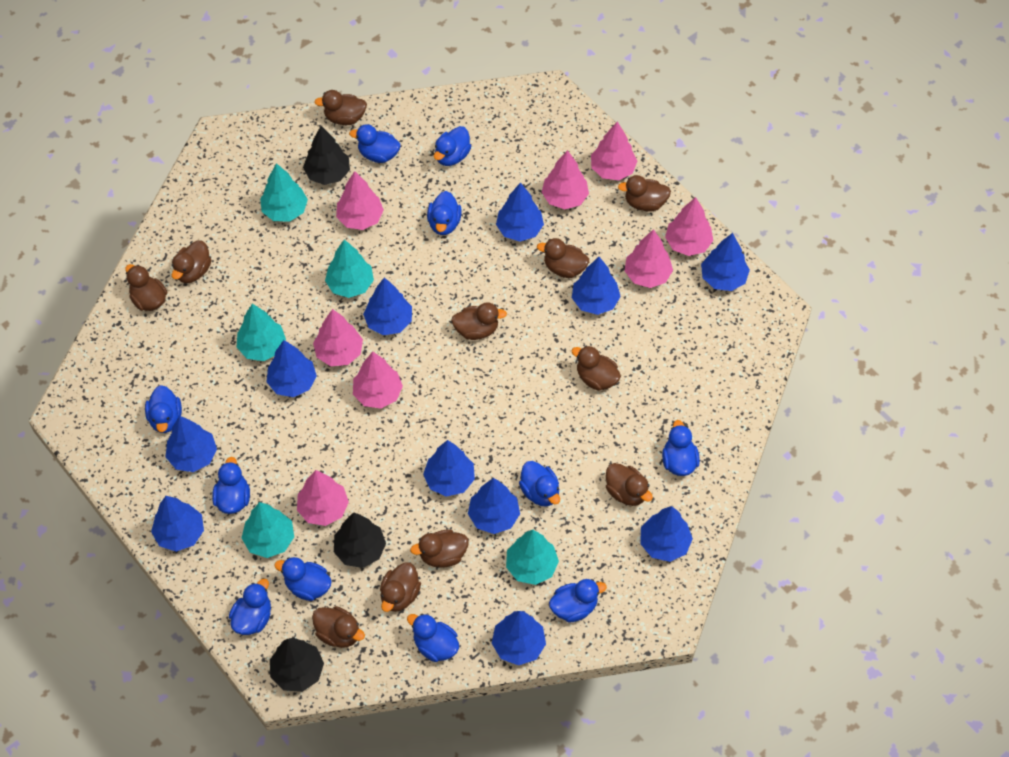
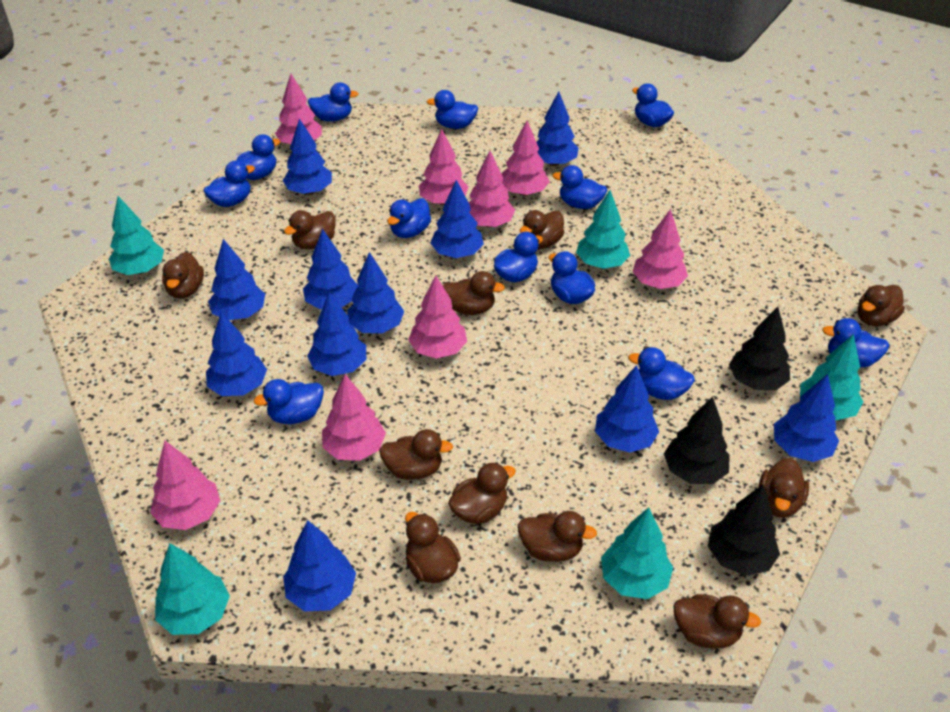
blue duck: 11 -> 12

